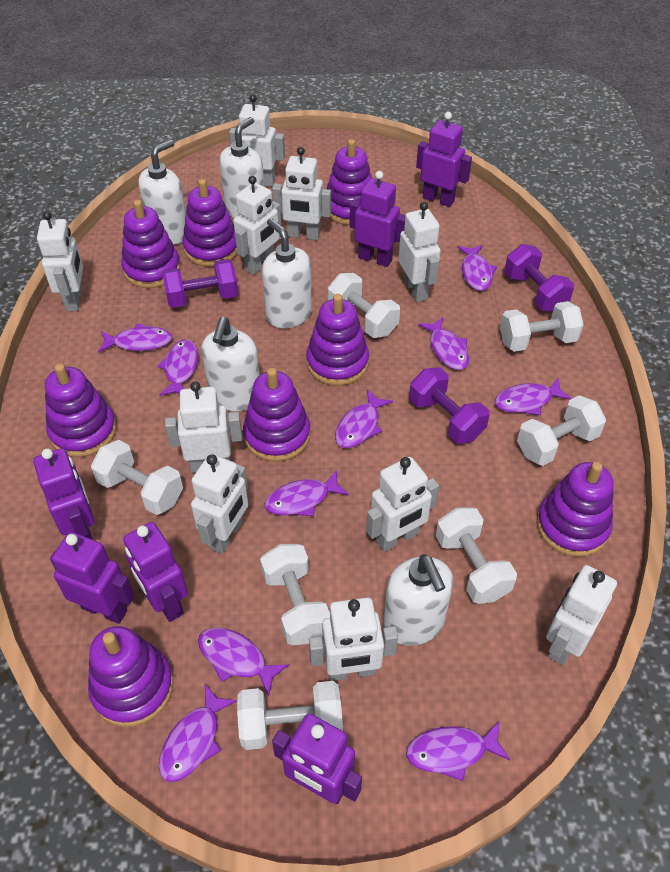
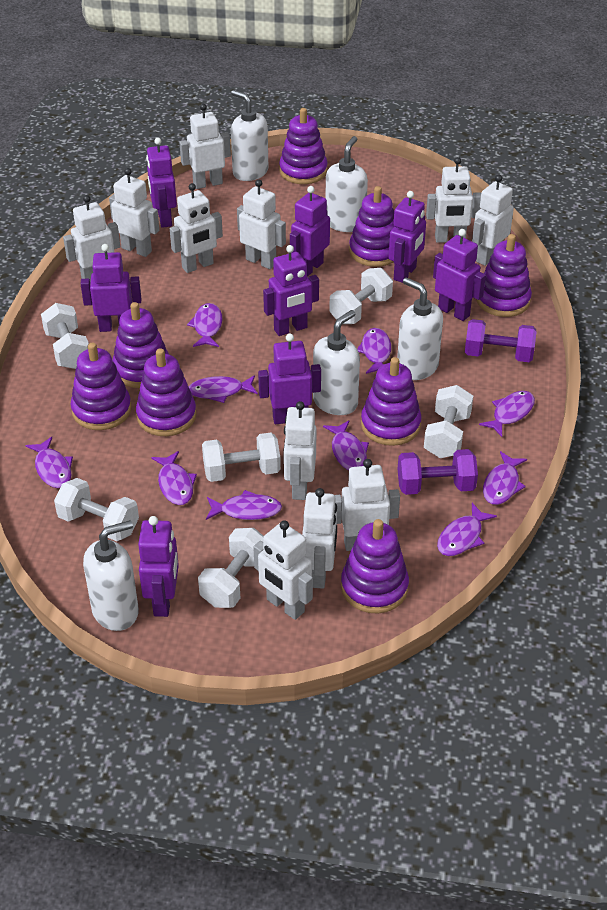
purple dumbbell: 3 -> 2
purple robot: 6 -> 8
white dumbbell: 7 -> 6
white robot: 10 -> 11

